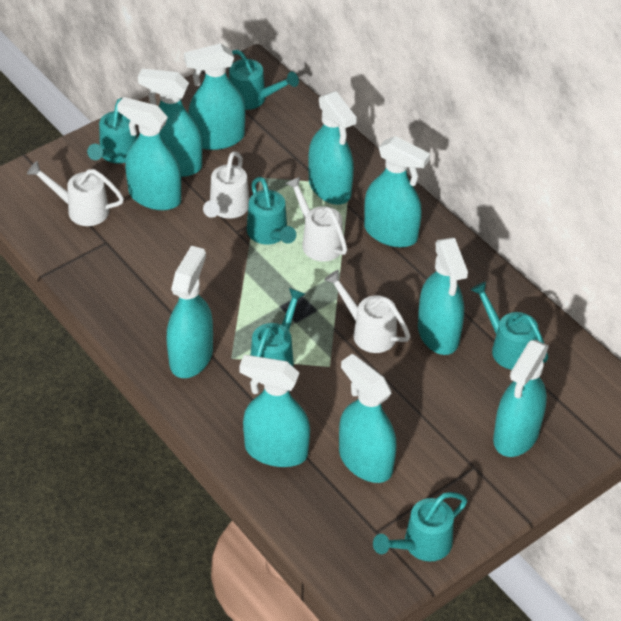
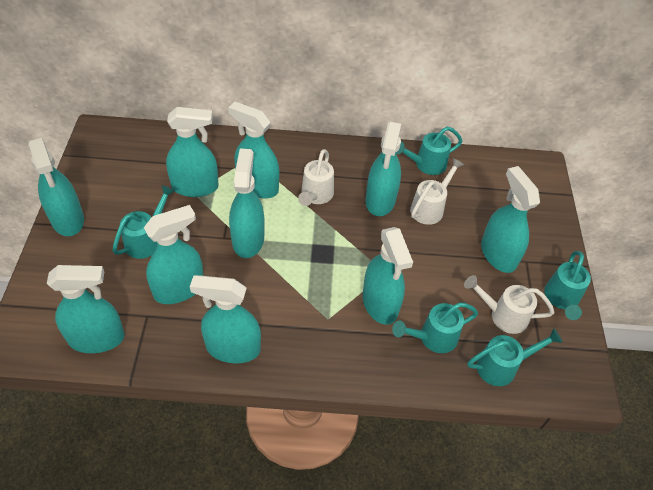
turquoise watering can: 6 -> 5
white watering can: 4 -> 3

